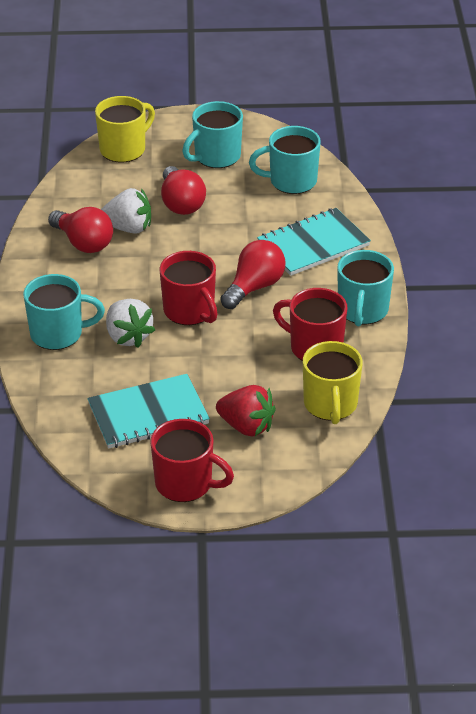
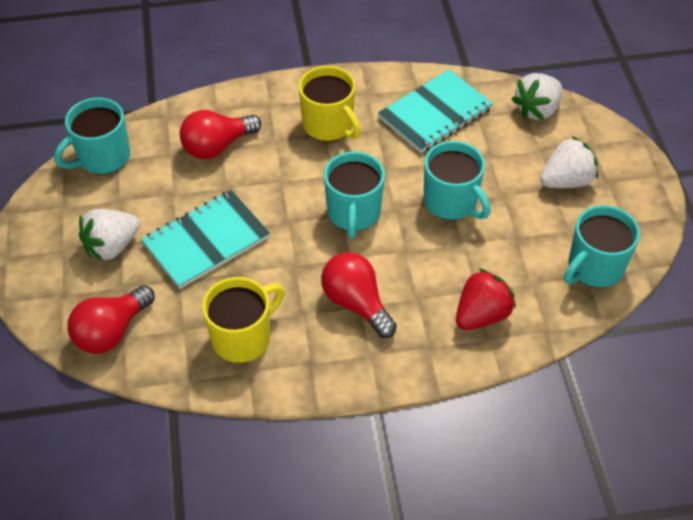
red mug: 3 -> 0
white strawberry: 2 -> 3

